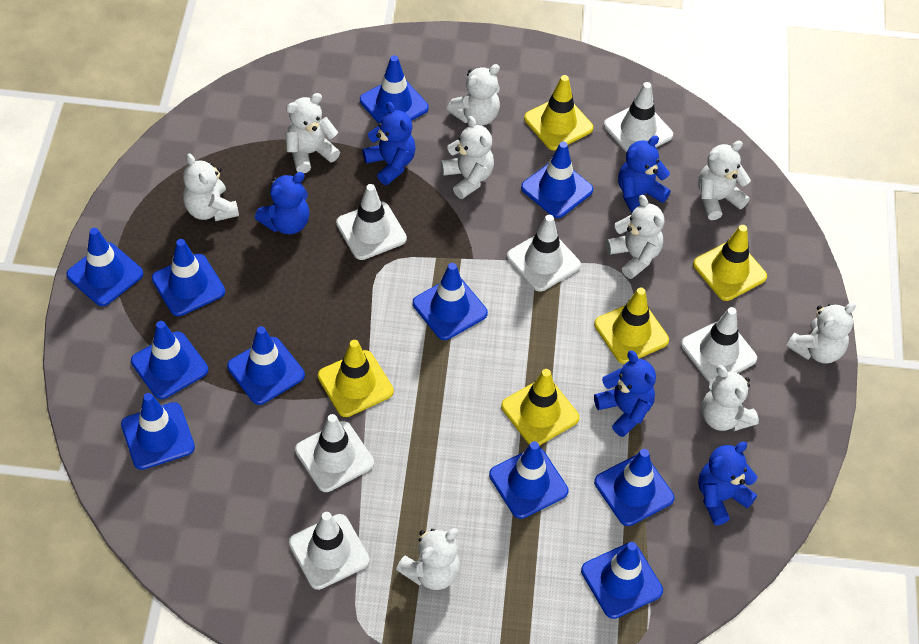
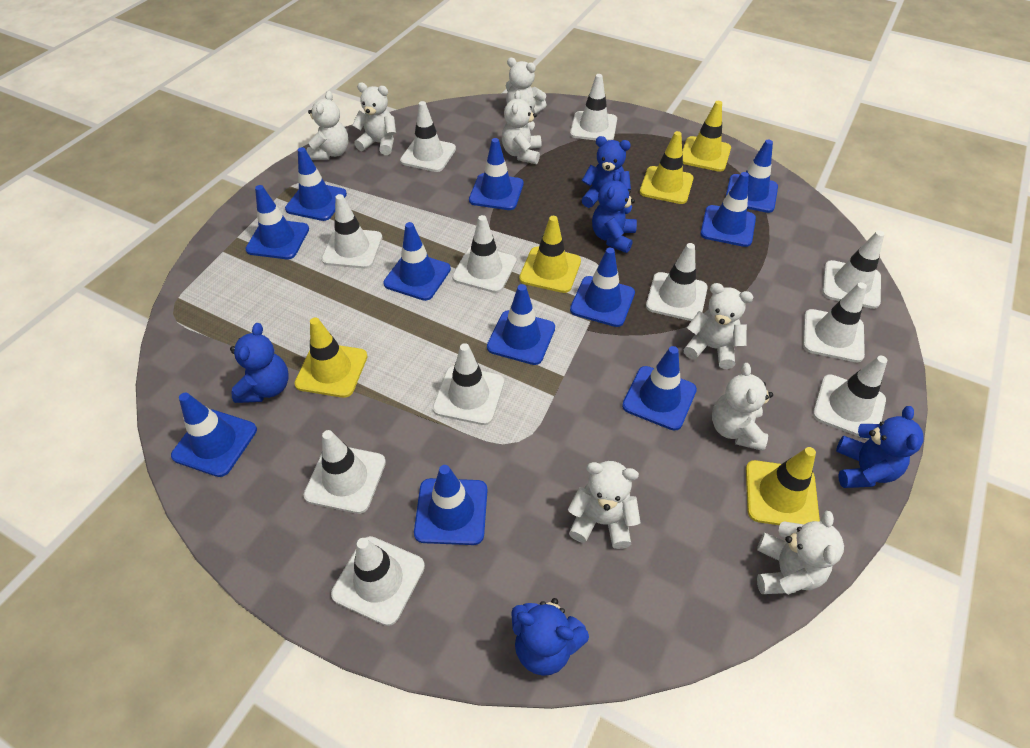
white teddy bear: 9 -> 8
white traffic cone: 6 -> 11

